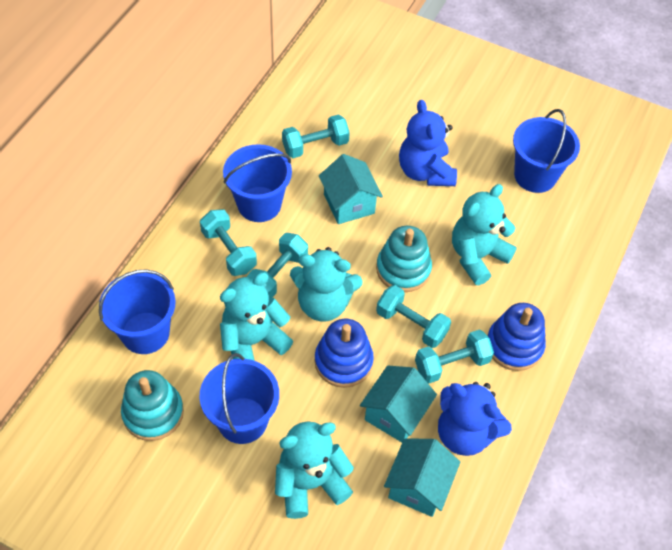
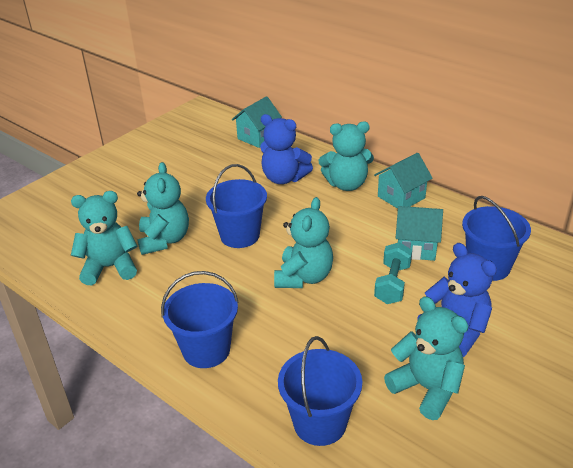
blue stacking toy: 2 -> 0
turquoise dumbbell: 5 -> 1
turquoise stacking toy: 2 -> 0
turquoise teddy bear: 4 -> 5

